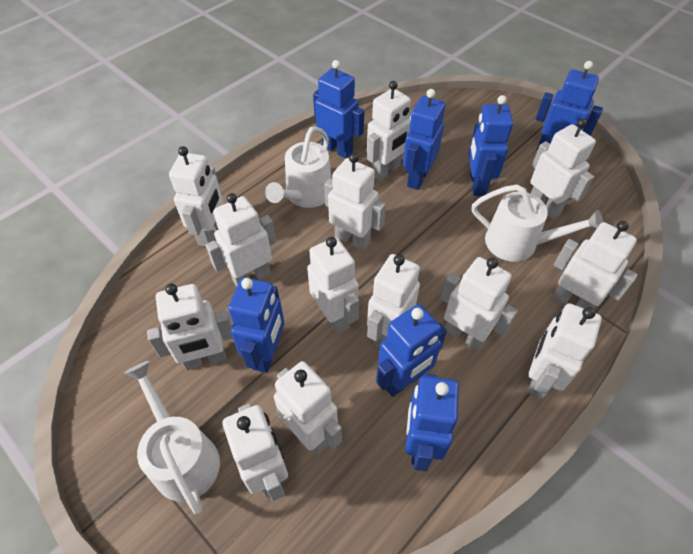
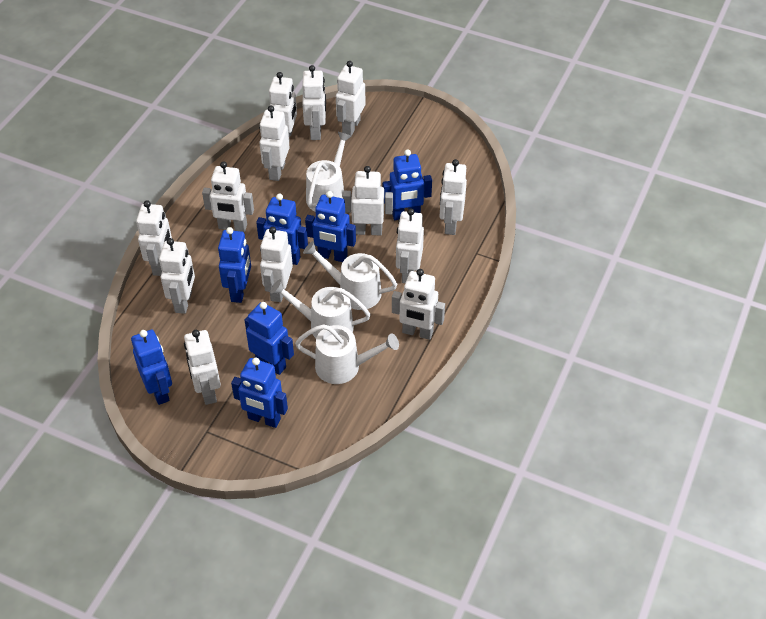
white watering can: 3 -> 4

